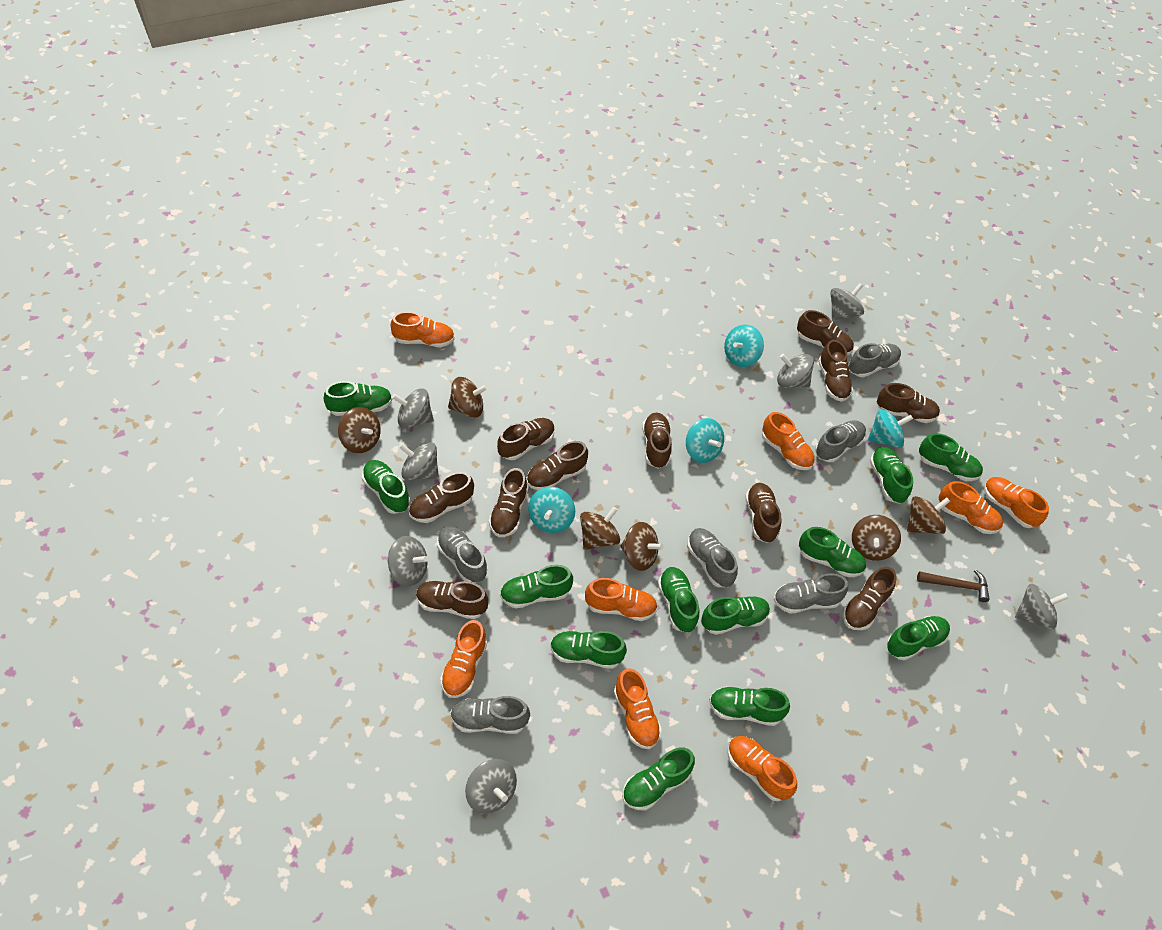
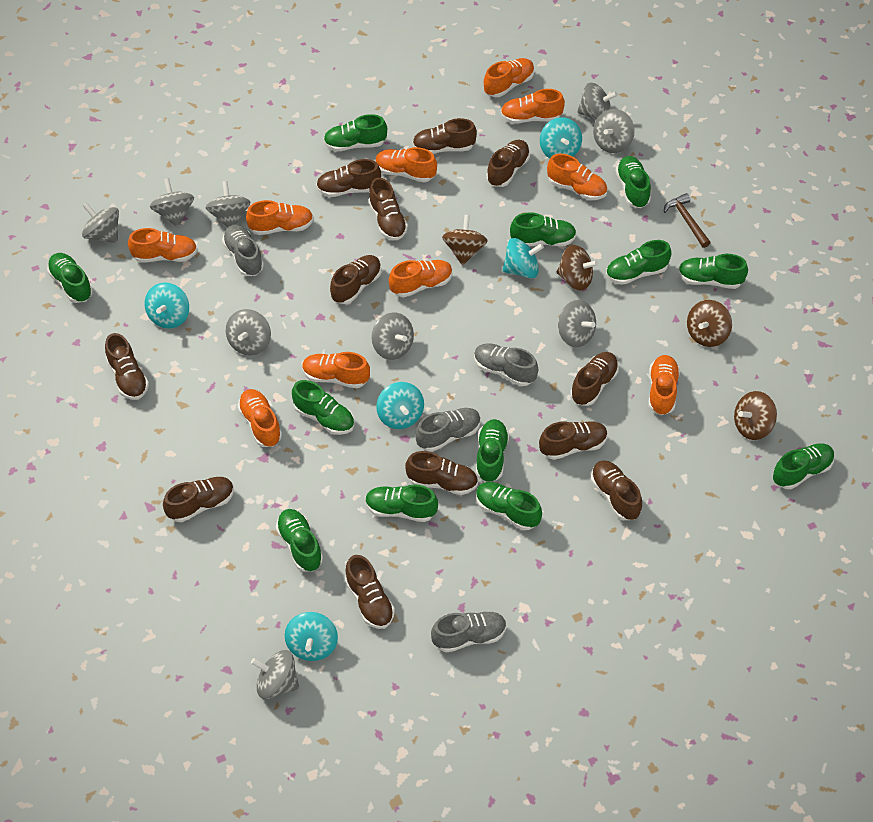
brown shoe: 11 -> 12
brown spinning top: 6 -> 4
grey shoe: 6 -> 4
grey spinning top: 7 -> 9
orange shoe: 8 -> 10
turquoise spinning top: 4 -> 5

